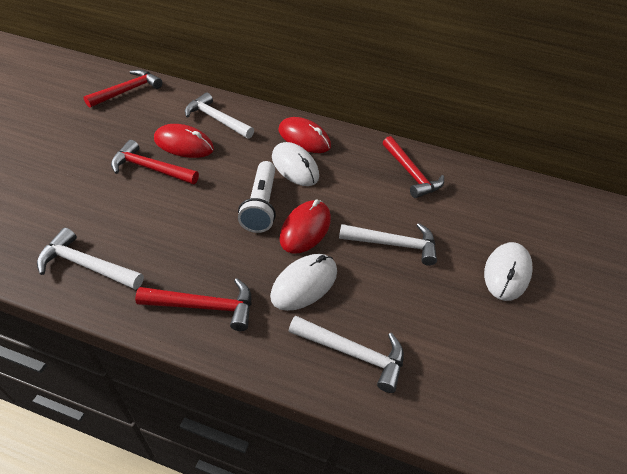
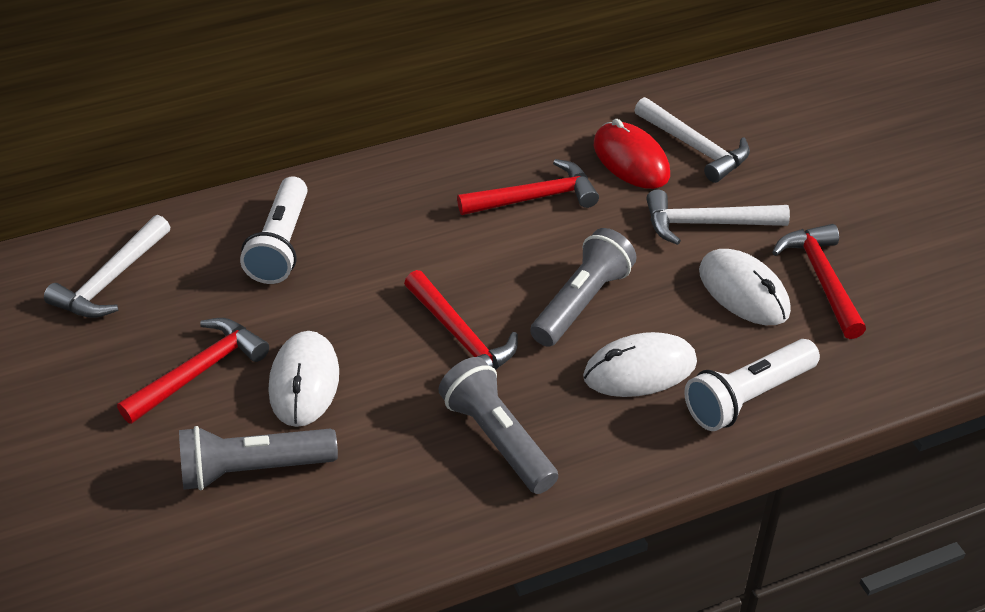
grey flashlight: 0 -> 3
red mouse: 3 -> 1
white flashlight: 1 -> 2
white hammer: 4 -> 3

